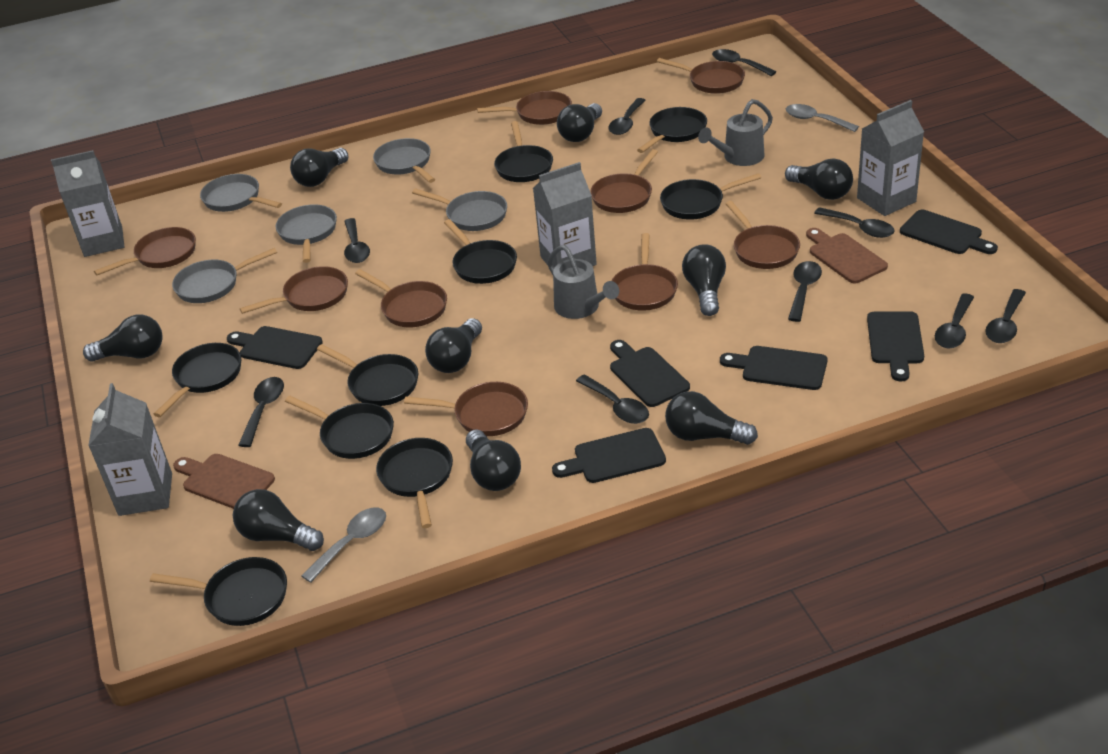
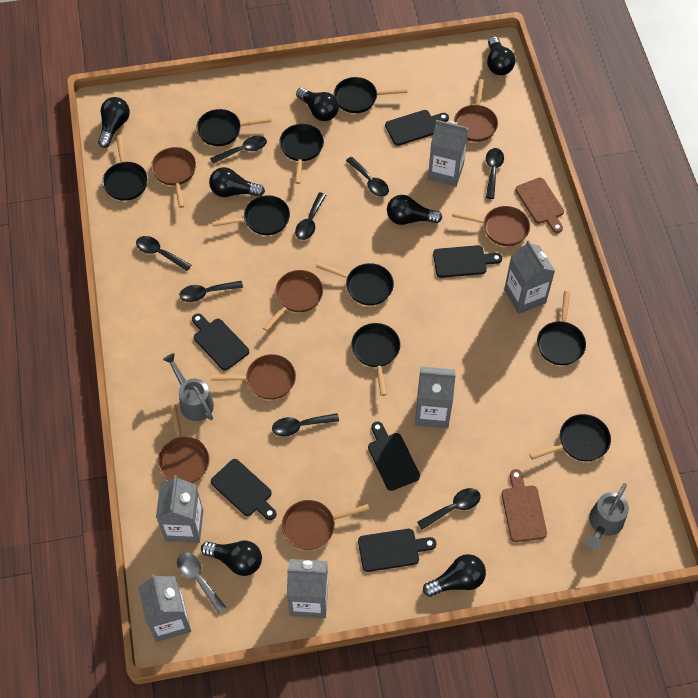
black light bulb: 9 -> 7
black spoon: 9 -> 8
brown pan: 9 -> 7
grey carton: 4 -> 6
grey pan: 5 -> 0
grey spoon: 2 -> 1

